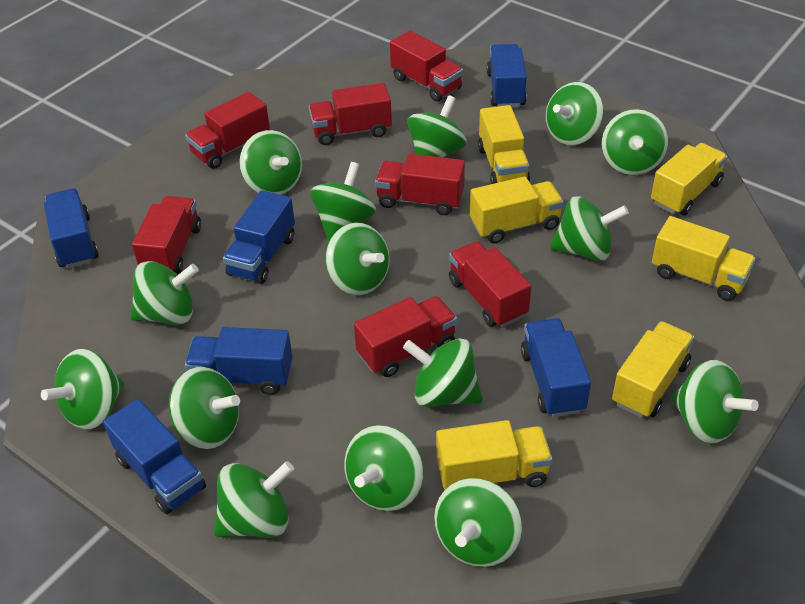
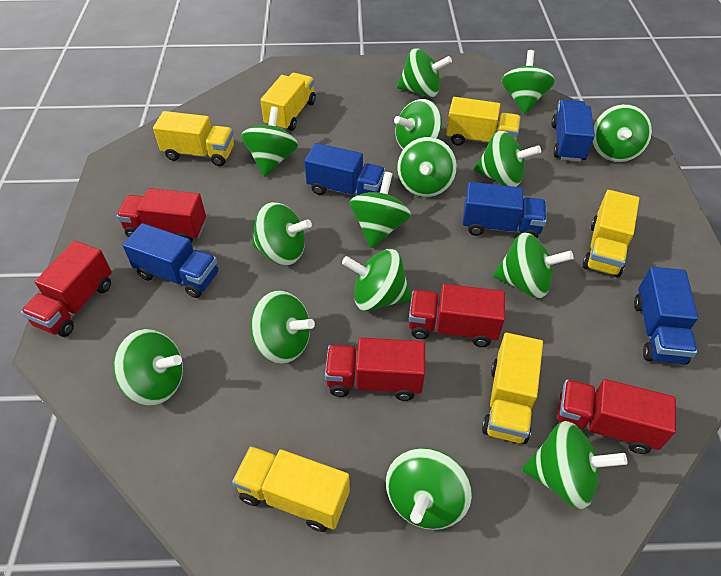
blue truck: 6 -> 5
red truck: 7 -> 5

